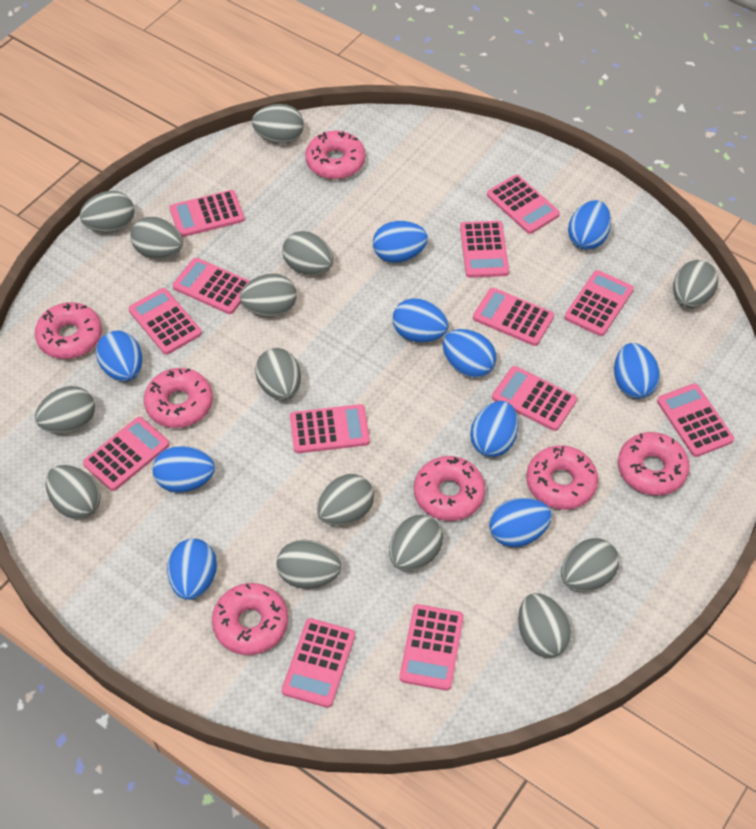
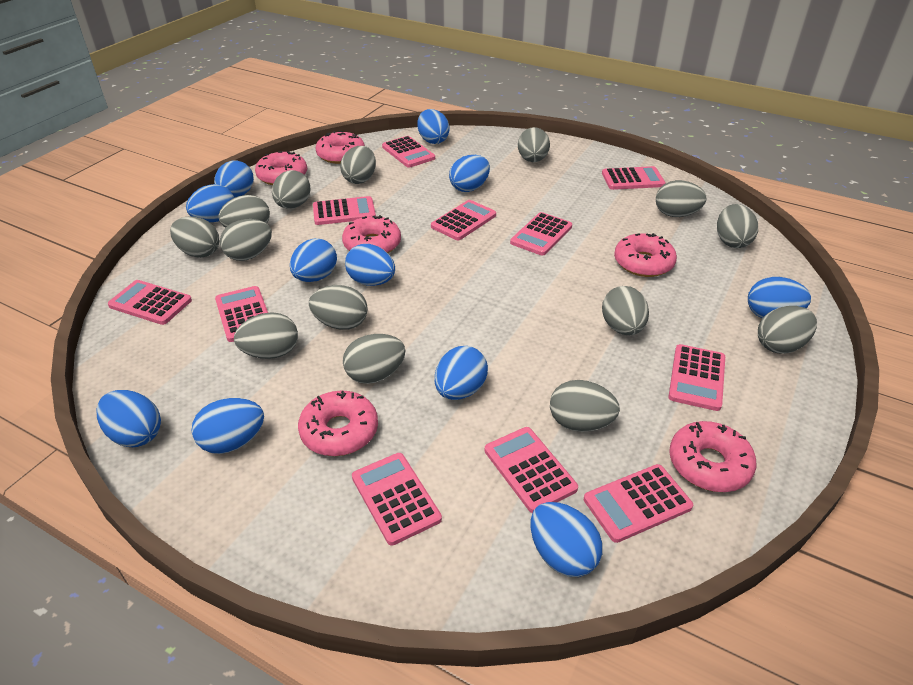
blue egg: 10 -> 11
pink calculator: 13 -> 11
pink donut: 7 -> 6

